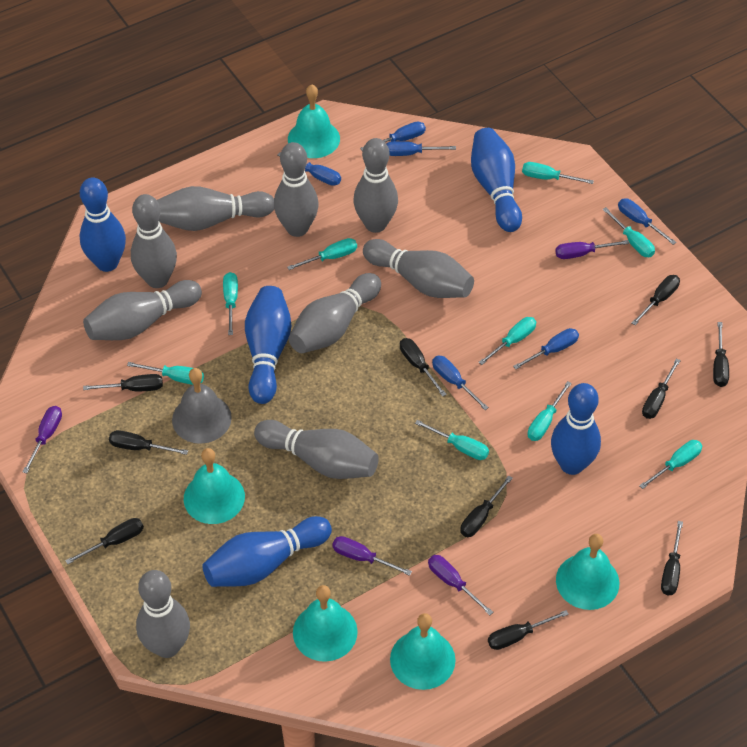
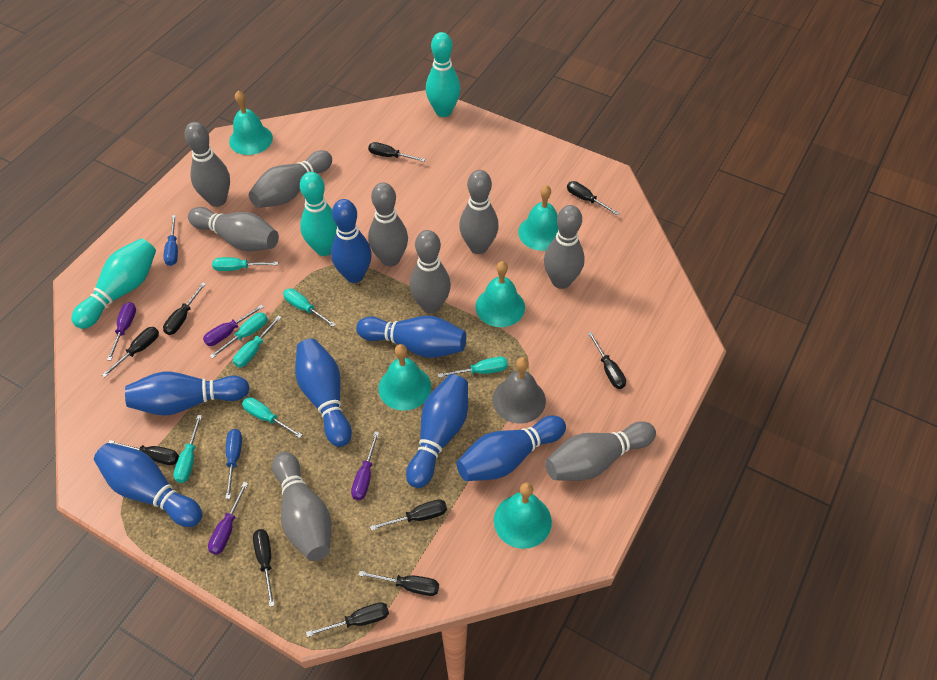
blue bowling pin: 5 -> 7
blue screwdriver: 6 -> 2
turquoise bowling pin: 0 -> 3
turquoise screwdriver: 9 -> 7

